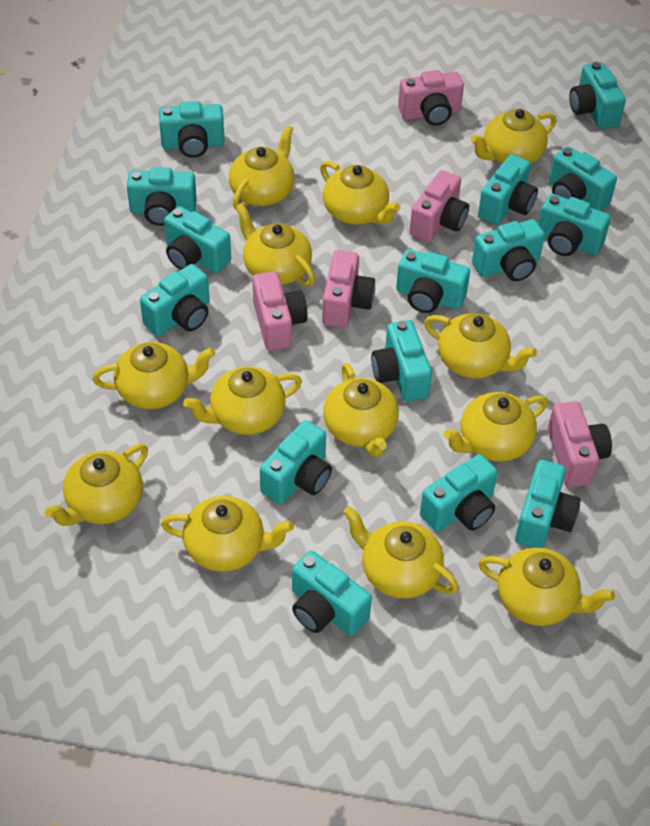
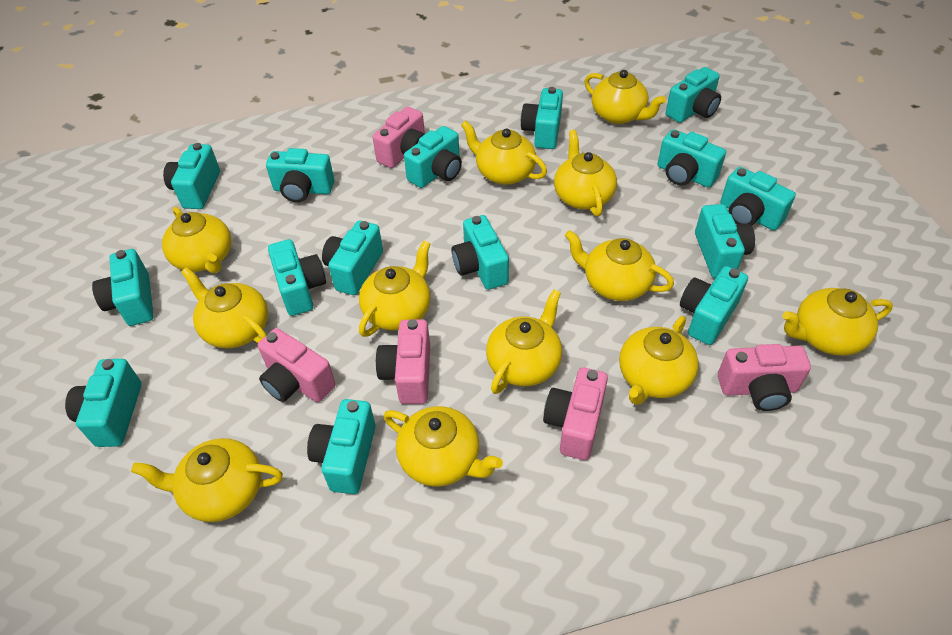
yellow teapot: 13 -> 12

